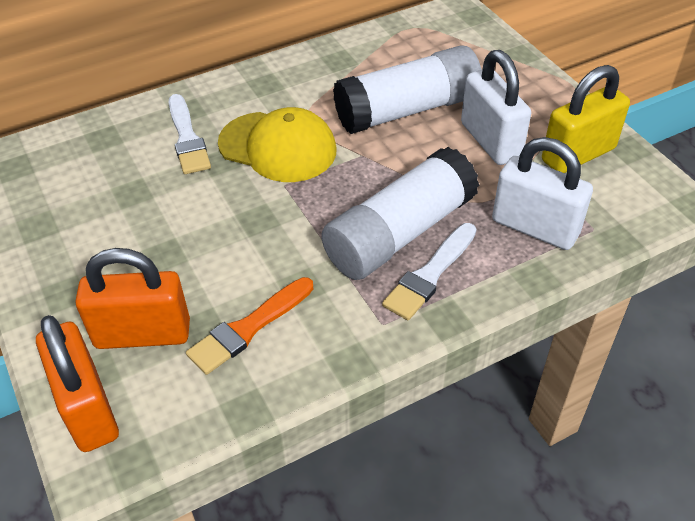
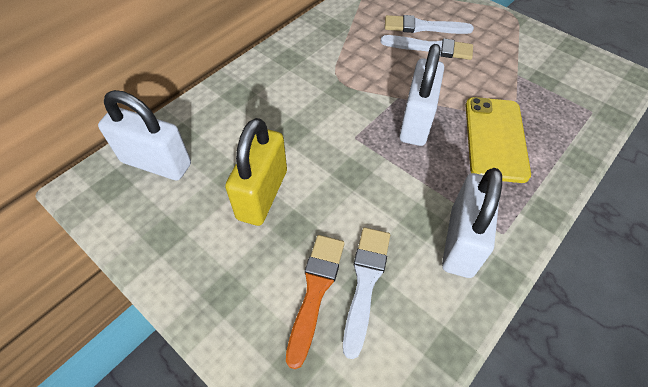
orange padlock: 2 -> 0
white brush: 2 -> 3
white glue stick: 2 -> 0
white padlock: 2 -> 3
yellow cap: 1 -> 0
yellow phone: 0 -> 1

